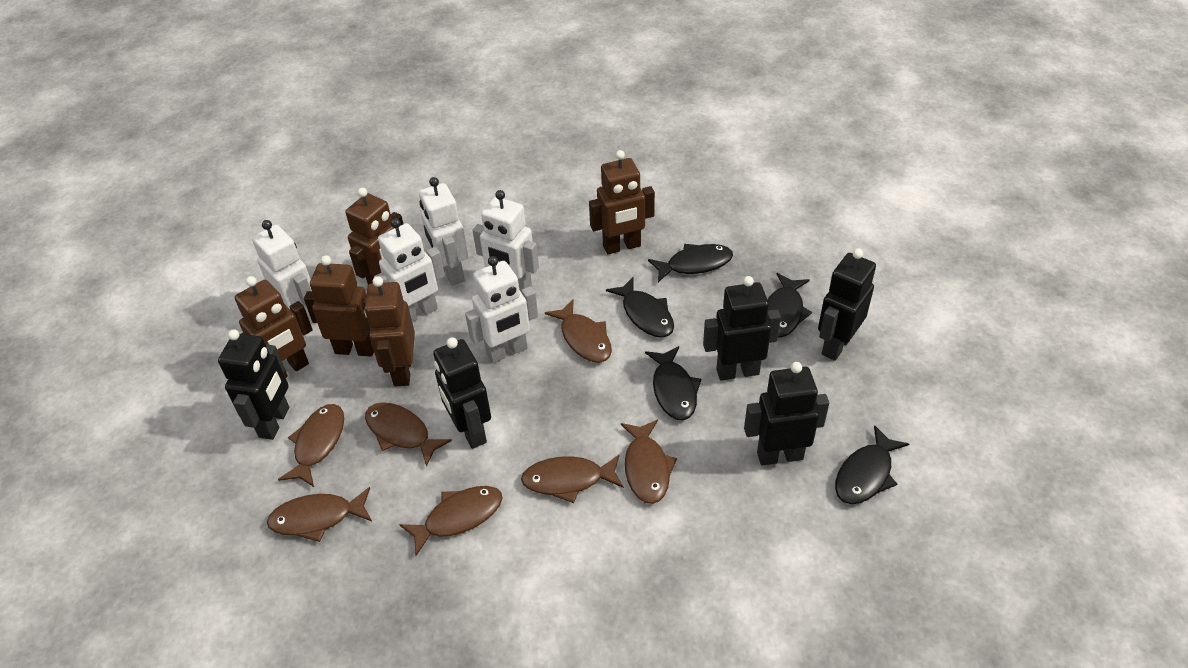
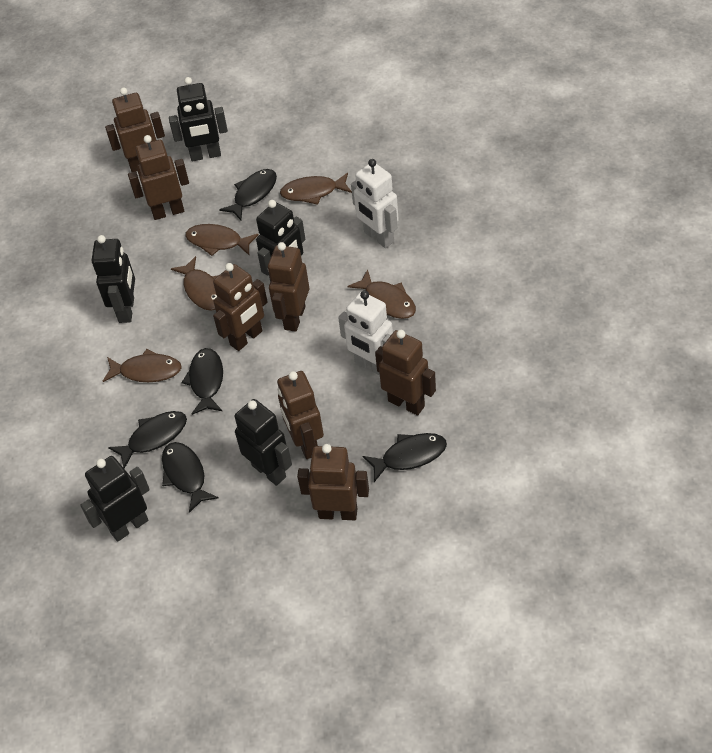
brown fish: 7 -> 5
brown robot: 5 -> 7
white robot: 5 -> 2

